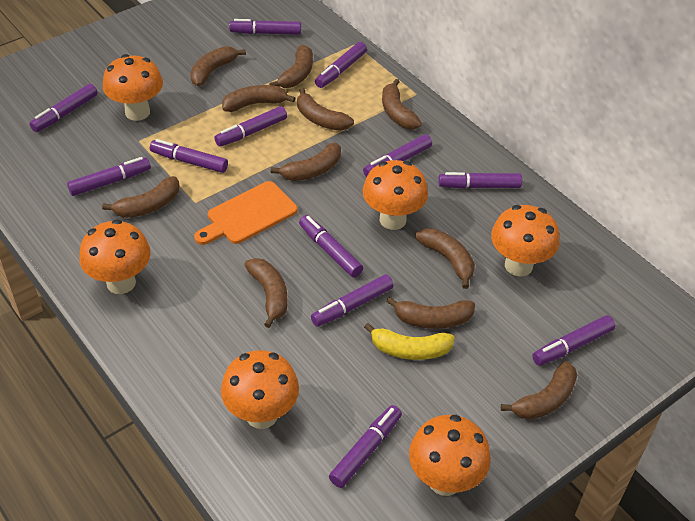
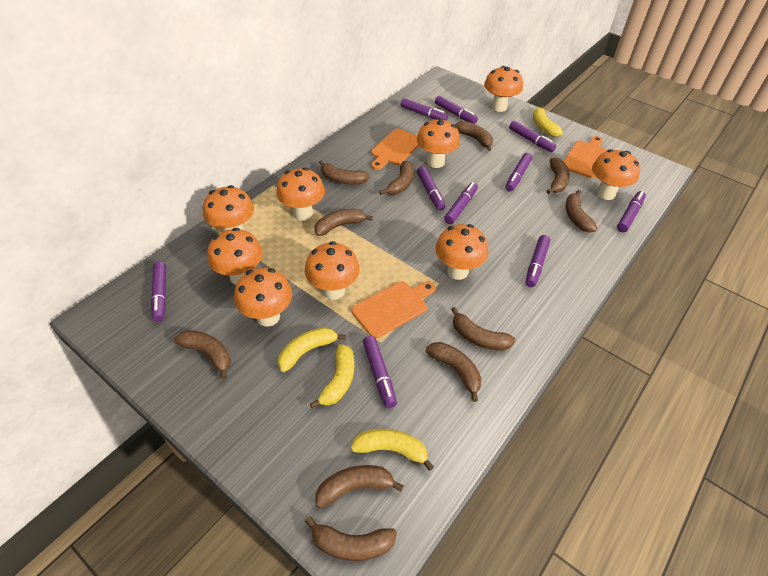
orange cutting board: 1 -> 3
orange mushroom: 6 -> 9
purple marker: 12 -> 10
yellow banana: 1 -> 4

